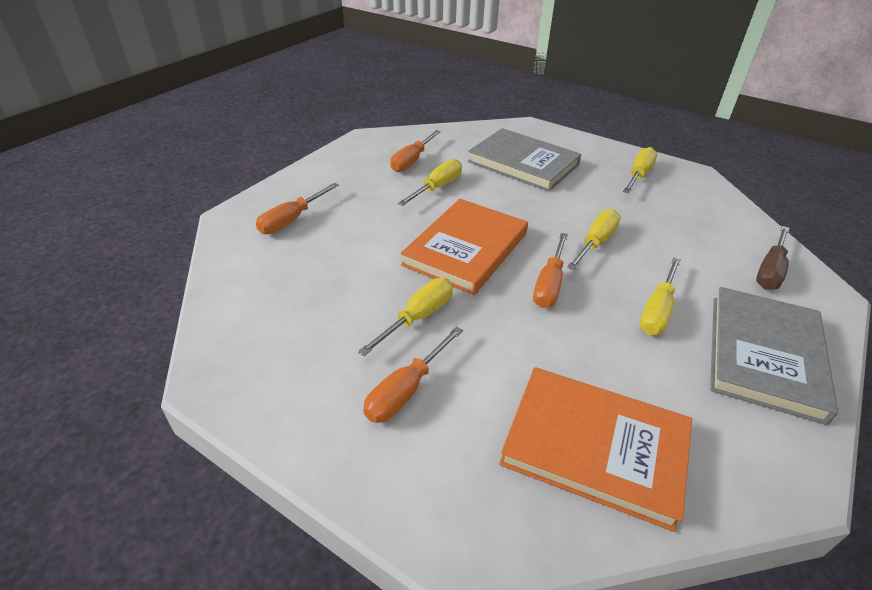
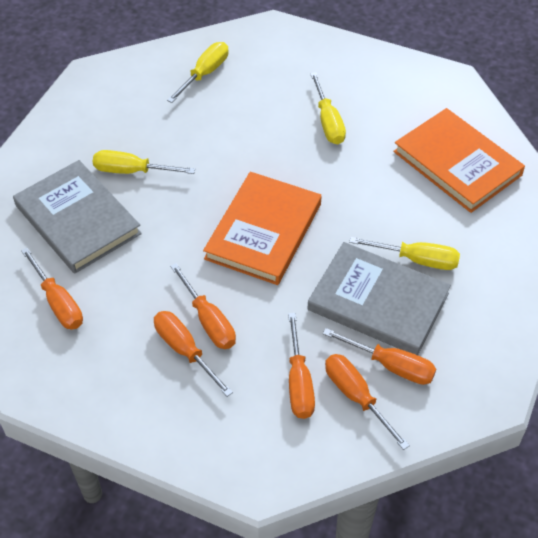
brown screwdriver: 1 -> 0
orange screwdriver: 4 -> 6
yellow screwdriver: 5 -> 4

